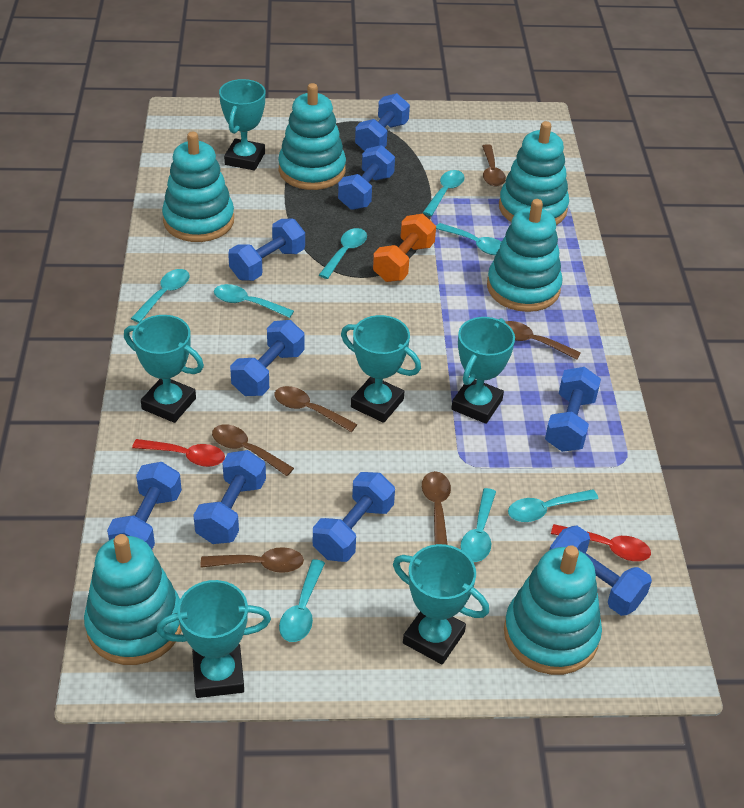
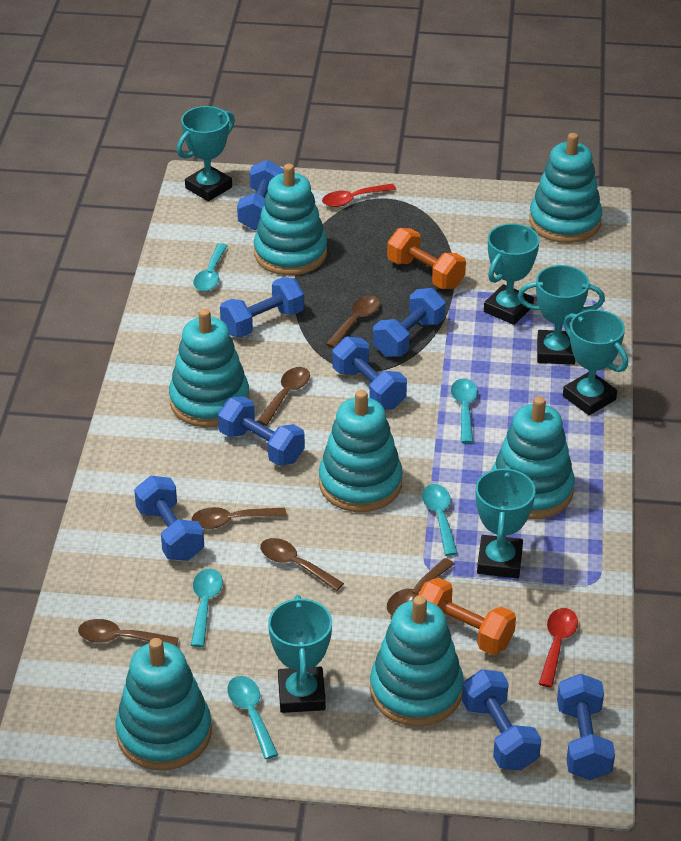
blue dumbbell: 9 -> 8
orange dumbbell: 1 -> 2
turquoise spoon: 8 -> 5
turquoise stacking toy: 6 -> 7

